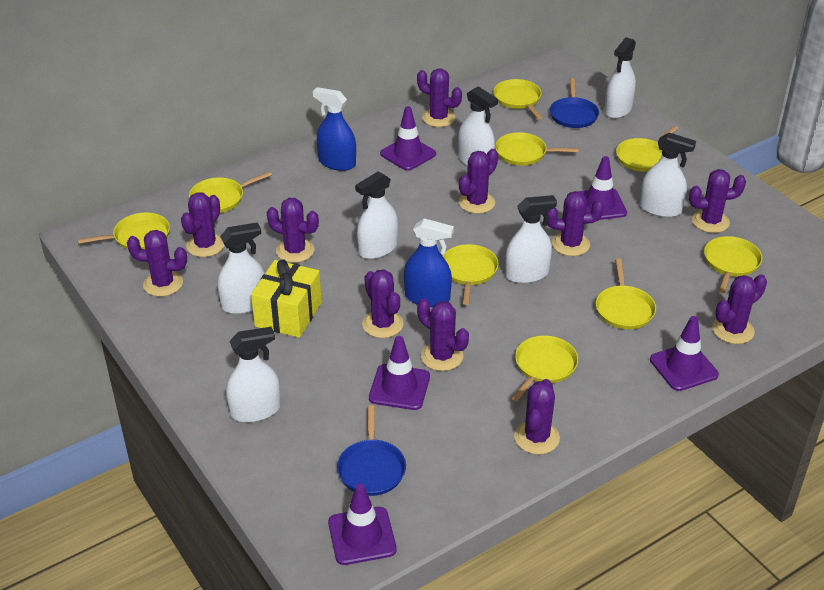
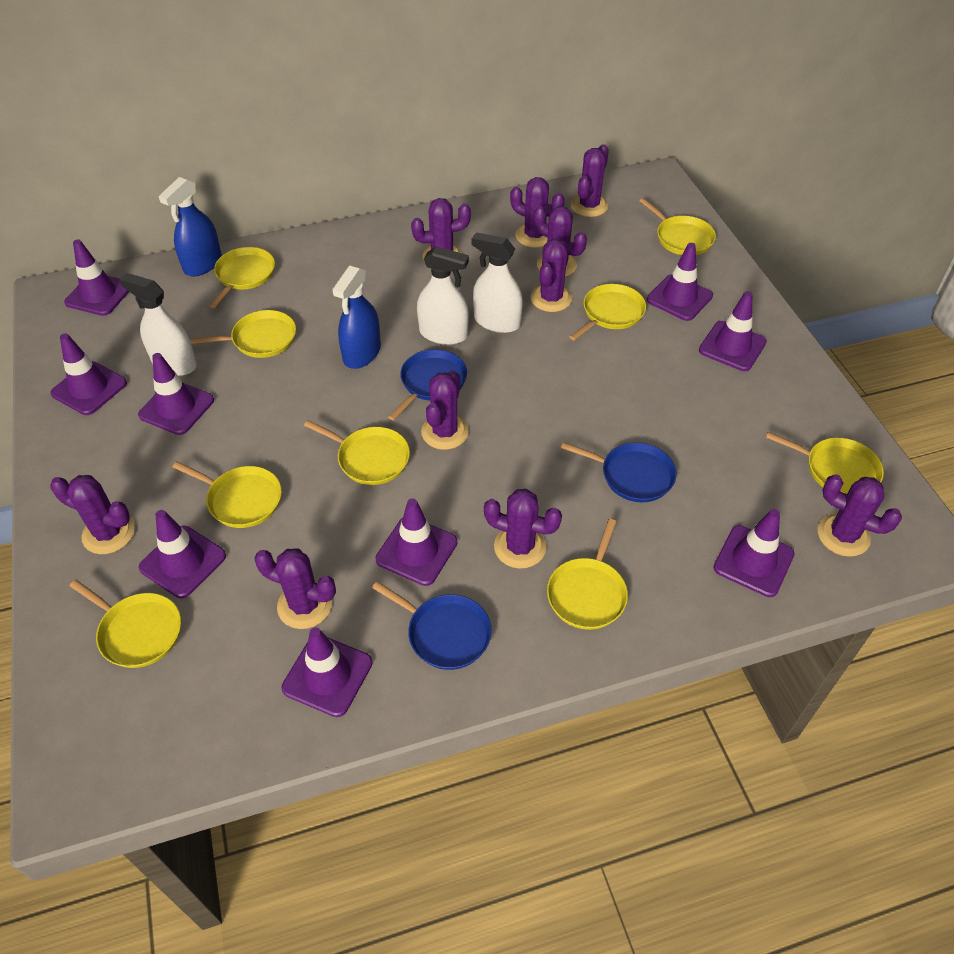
blue pan: 2 -> 3
purple cactus: 11 -> 10
purple traffic cone: 5 -> 9
white spray bottle: 7 -> 3
yellow gift: 1 -> 0

